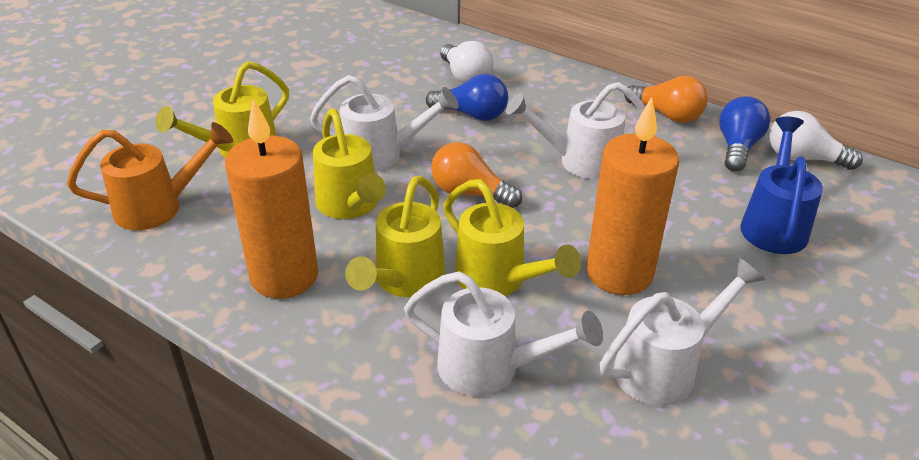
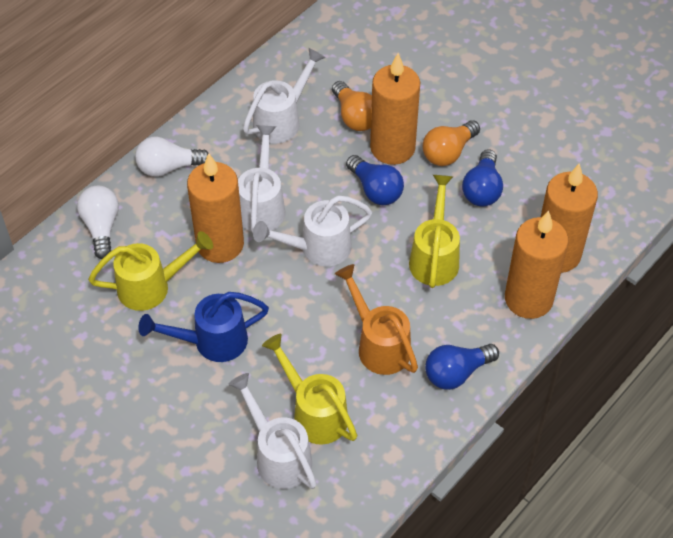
blue light bulb: 2 -> 3
orange candle: 2 -> 4
yellow watering can: 4 -> 3

